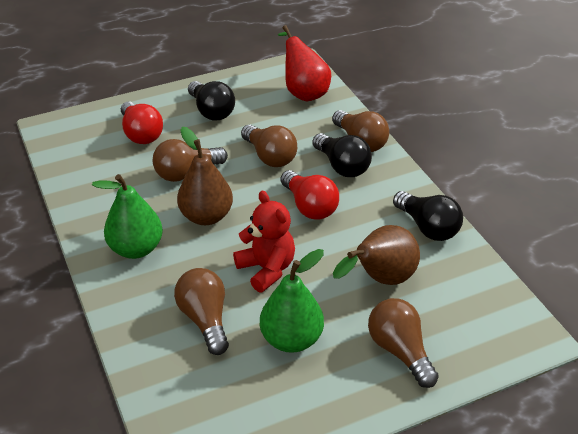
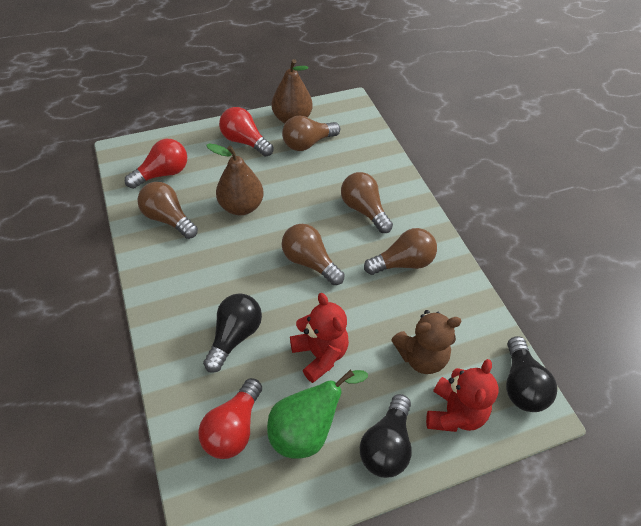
brown teddy bear: 0 -> 1
green pear: 2 -> 1
red light bulb: 2 -> 3
red pear: 1 -> 0
red teddy bear: 1 -> 2

